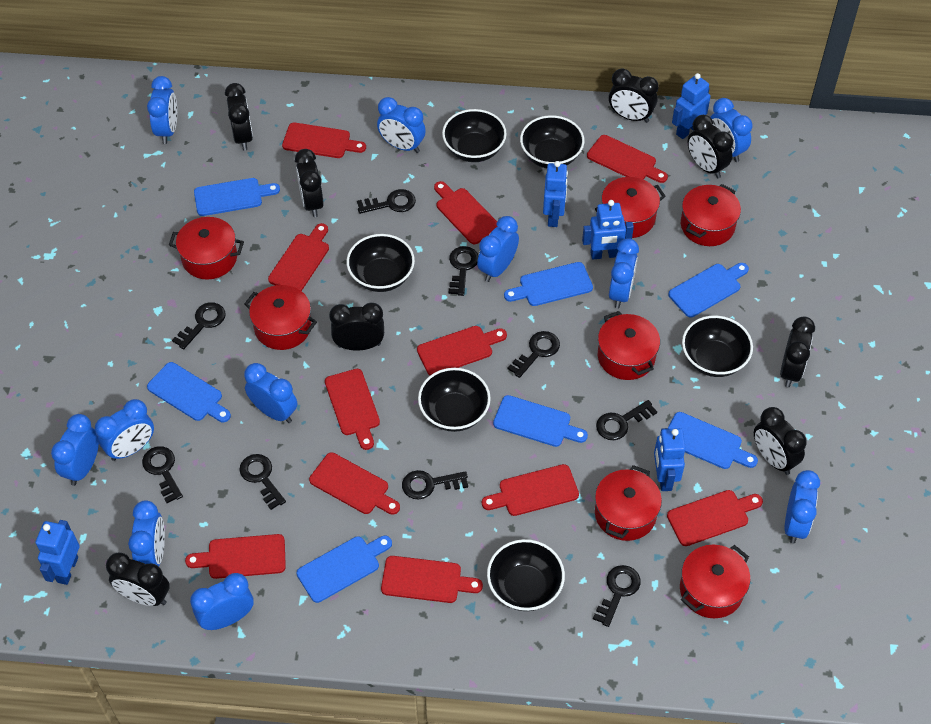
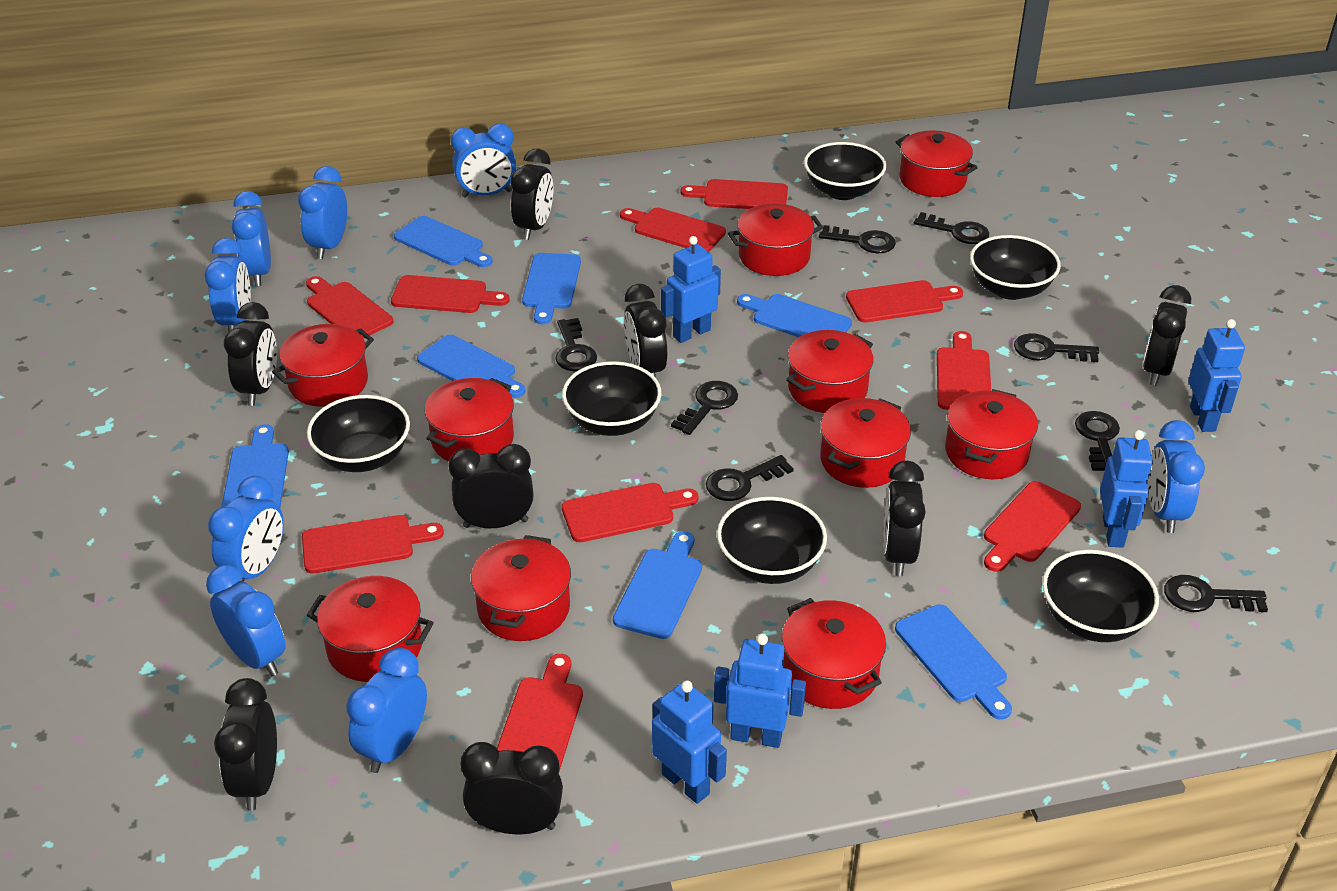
black key: 9 -> 8
blue clock: 11 -> 8
red cutting board: 11 -> 10
red pot: 7 -> 10

